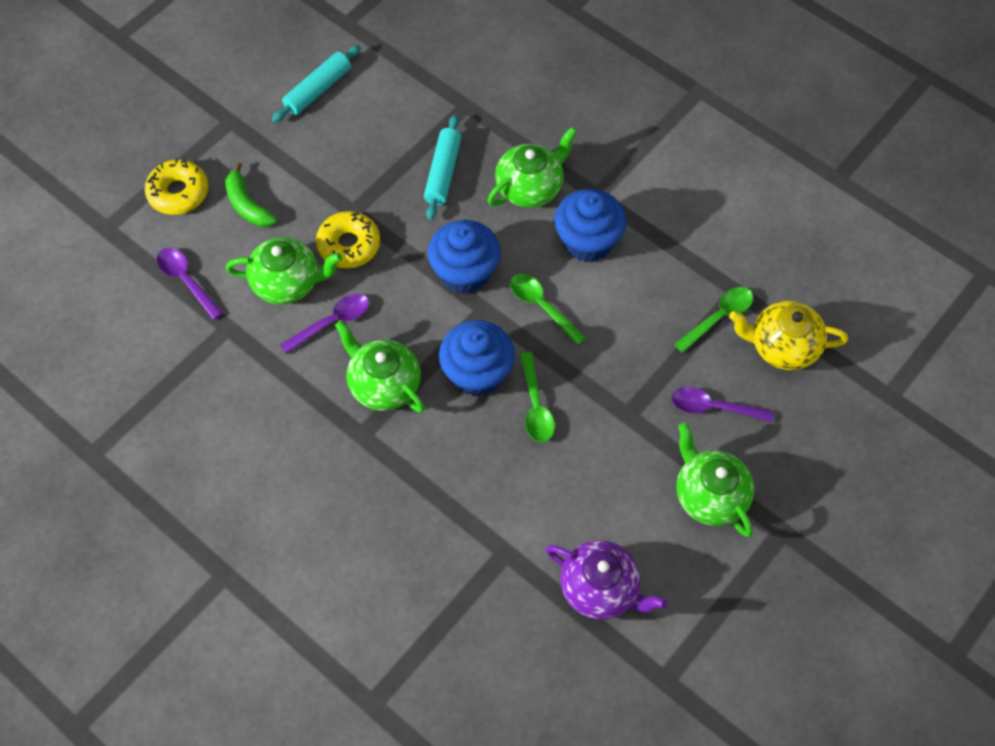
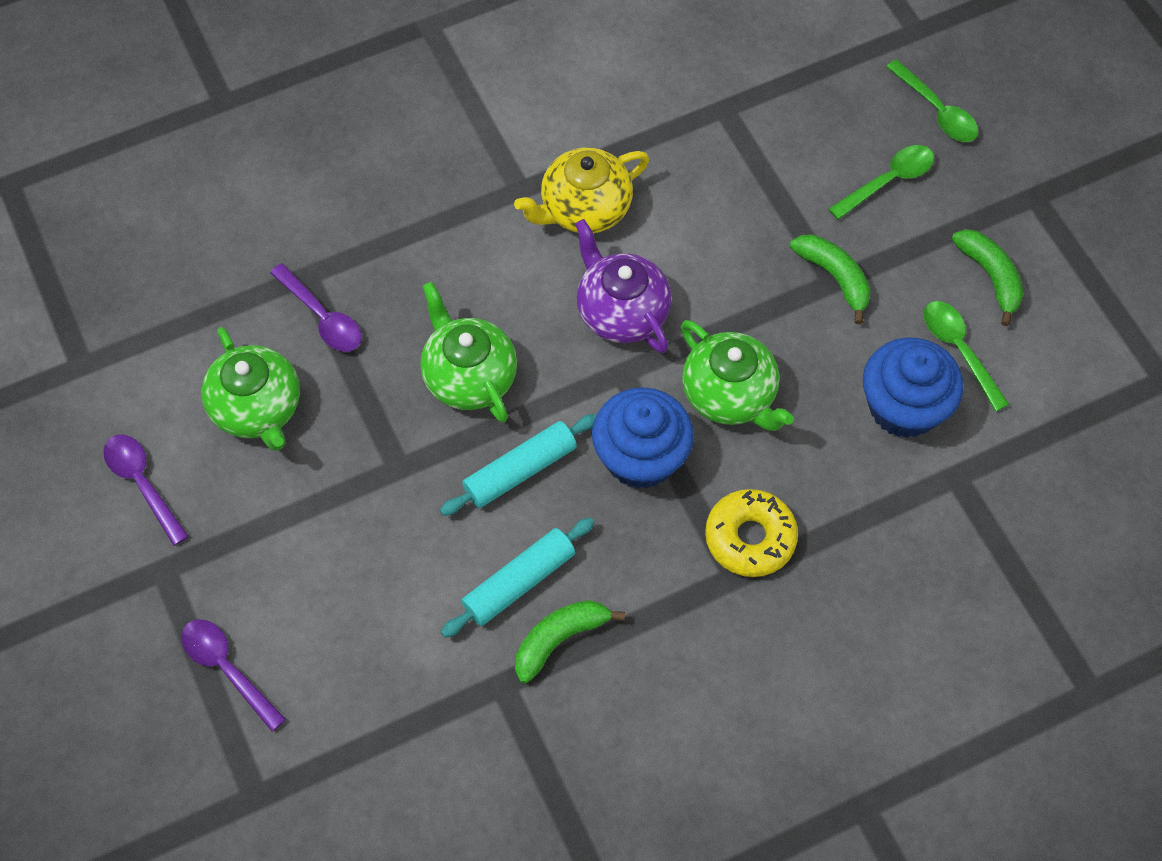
blue cupcake: 3 -> 2
green banana: 1 -> 3
green teapot: 4 -> 3
yellow donut: 2 -> 1

